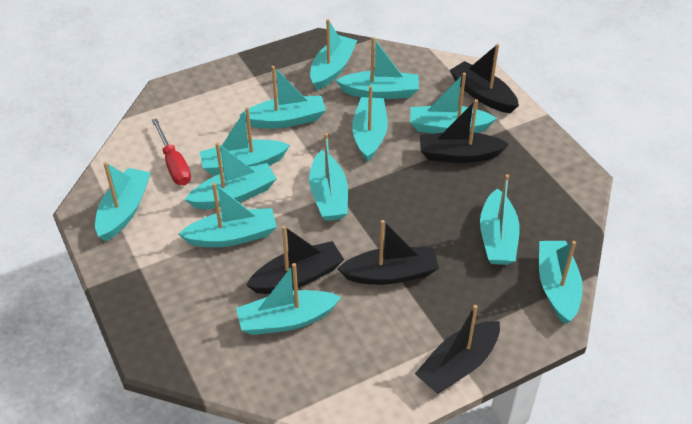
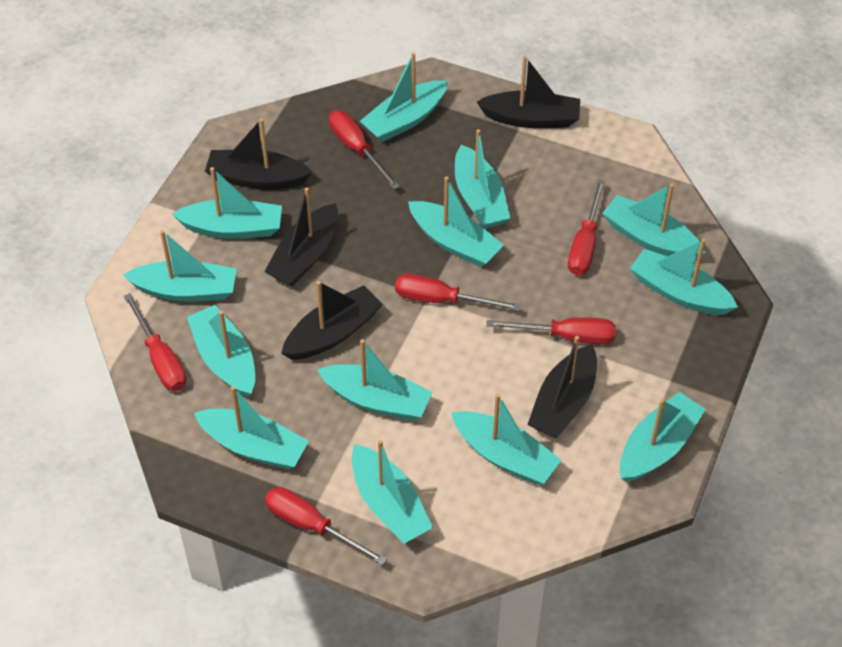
red screwdriver: 1 -> 6

